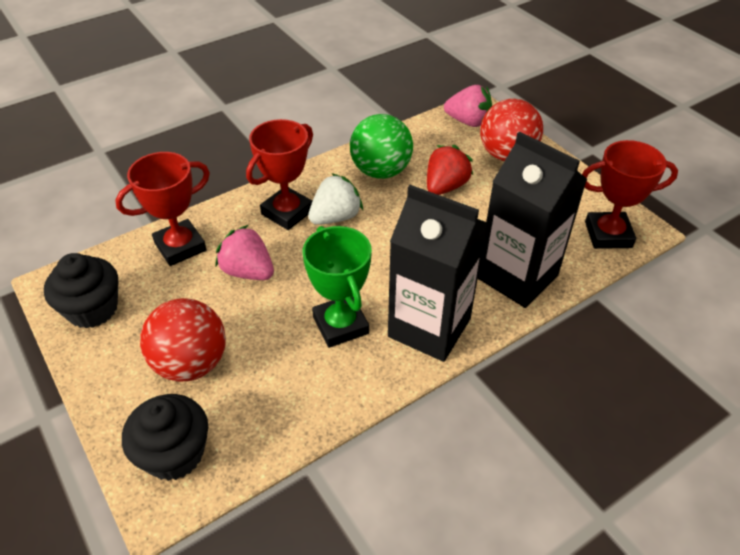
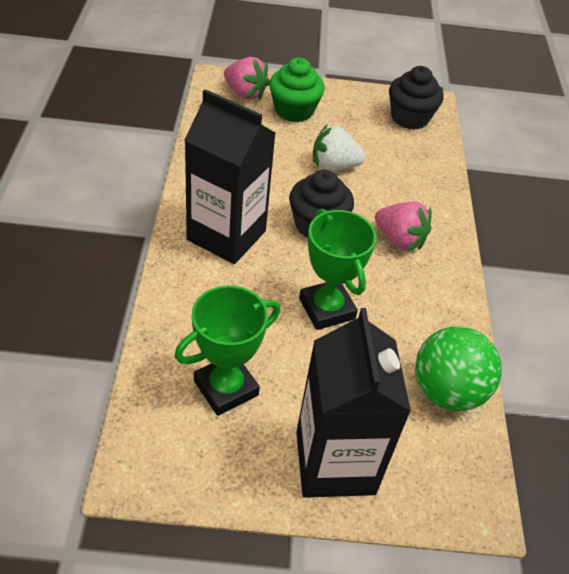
green cupcake: 0 -> 1
green trophy: 1 -> 2
red ball: 2 -> 0
red strawberry: 1 -> 0
red trophy: 3 -> 0

